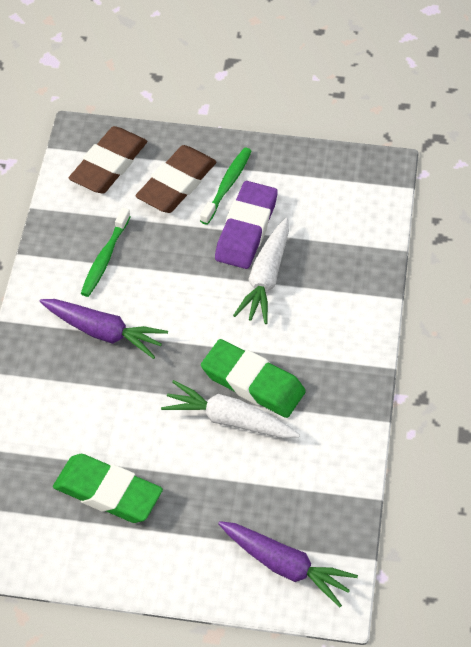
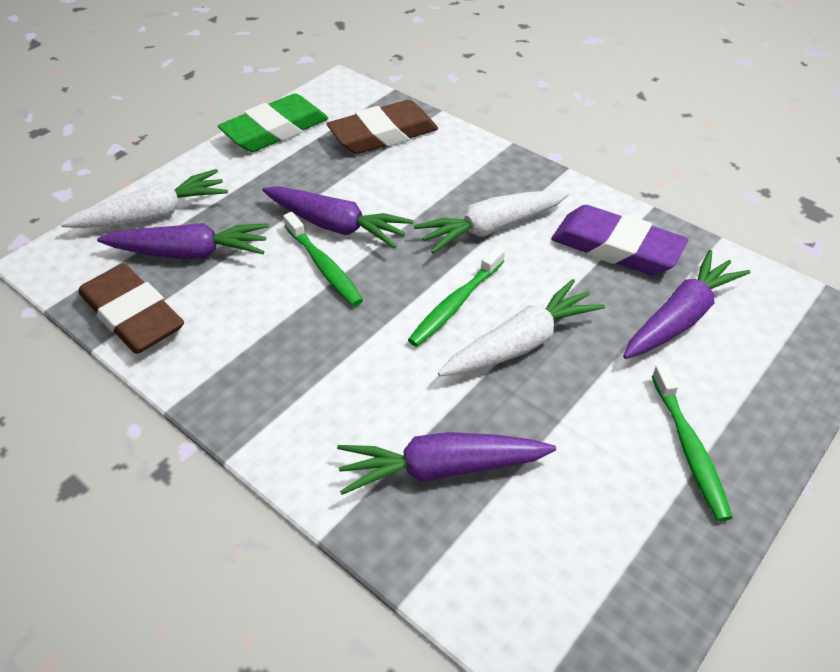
green eraser: 2 -> 1
green toothbrush: 2 -> 3
purple carrot: 2 -> 4
white carrot: 2 -> 3

